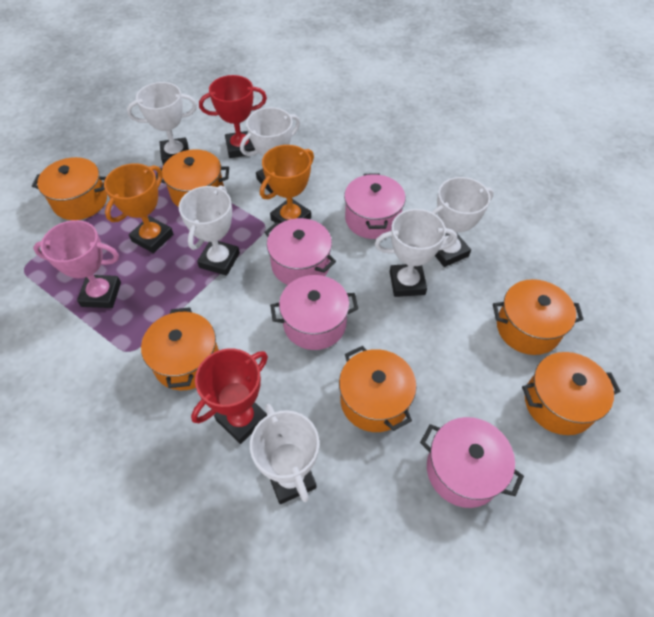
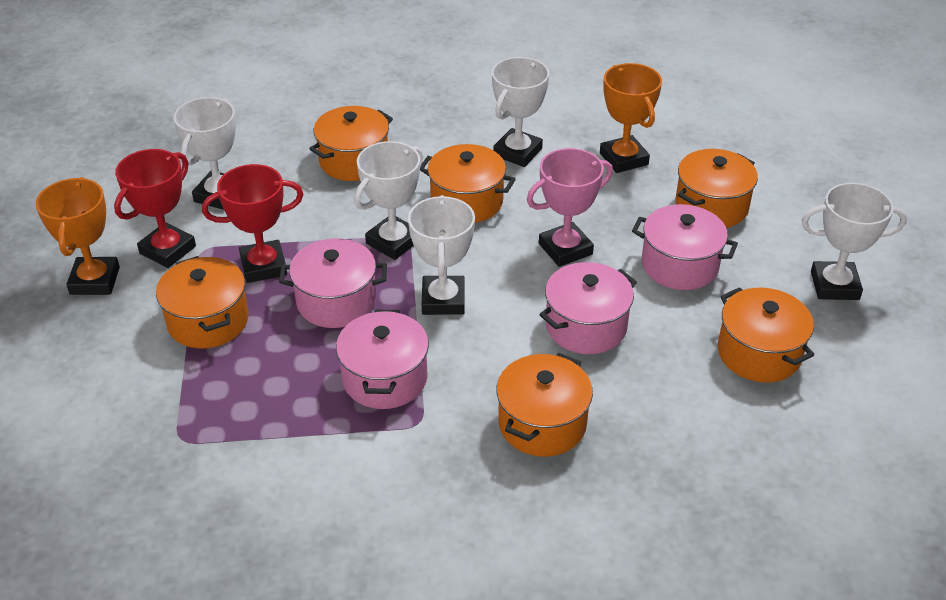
white trophy: 6 -> 5

